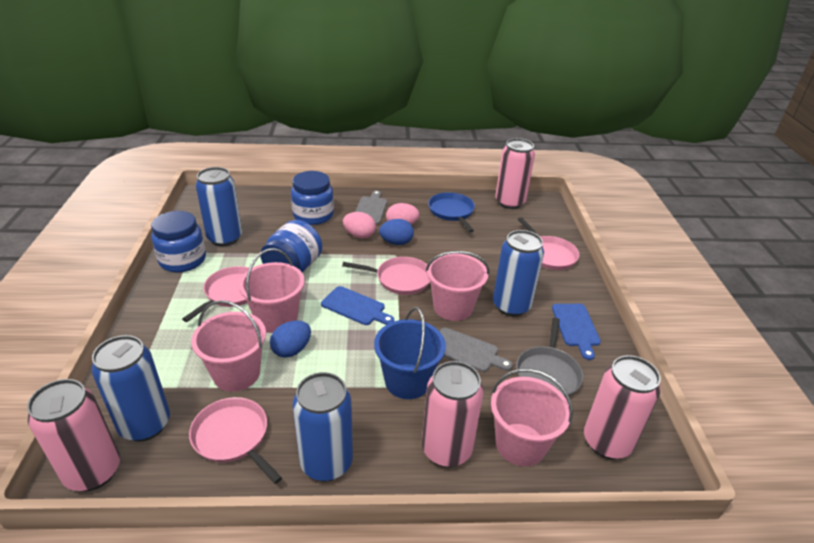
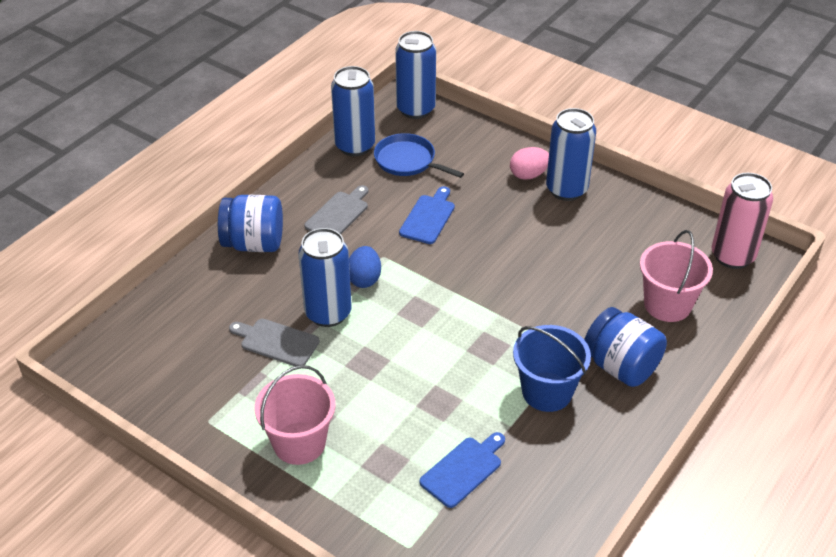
blue egg: 2 -> 1
blue jar: 3 -> 2
grey pan: 1 -> 0
pink bucket: 4 -> 2
pink can: 4 -> 1
pink egg: 2 -> 1
pink pan: 4 -> 0

